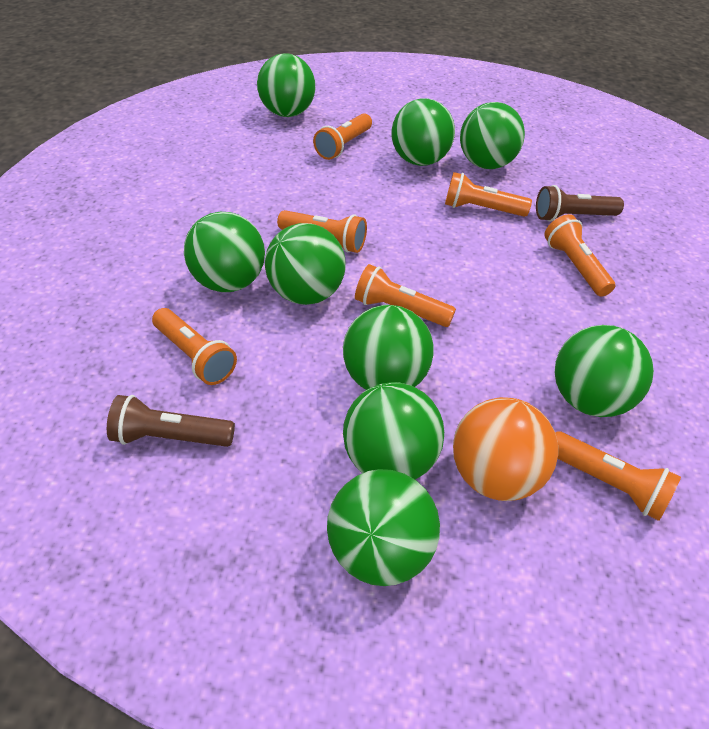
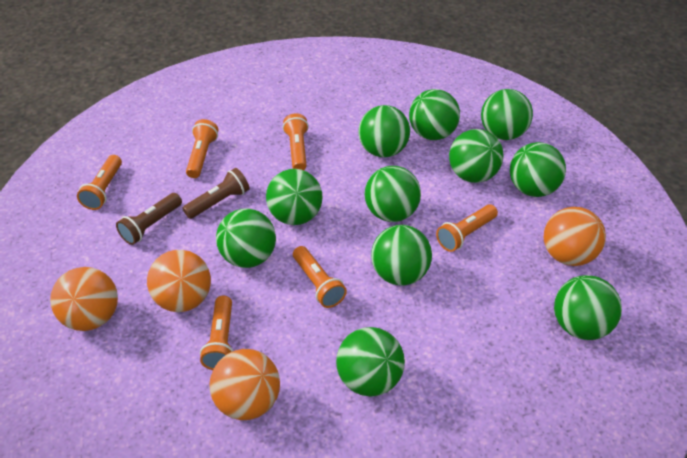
green ball: 9 -> 11
orange ball: 1 -> 4
orange flashlight: 7 -> 6

